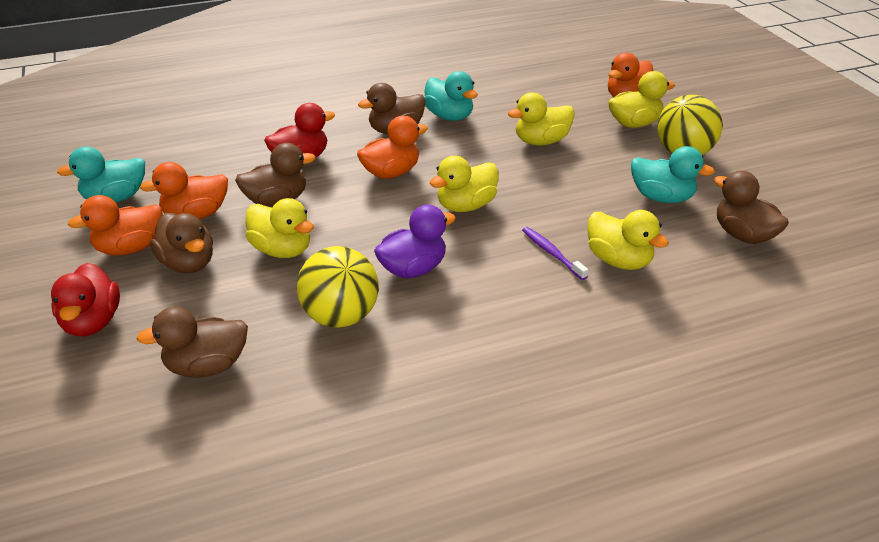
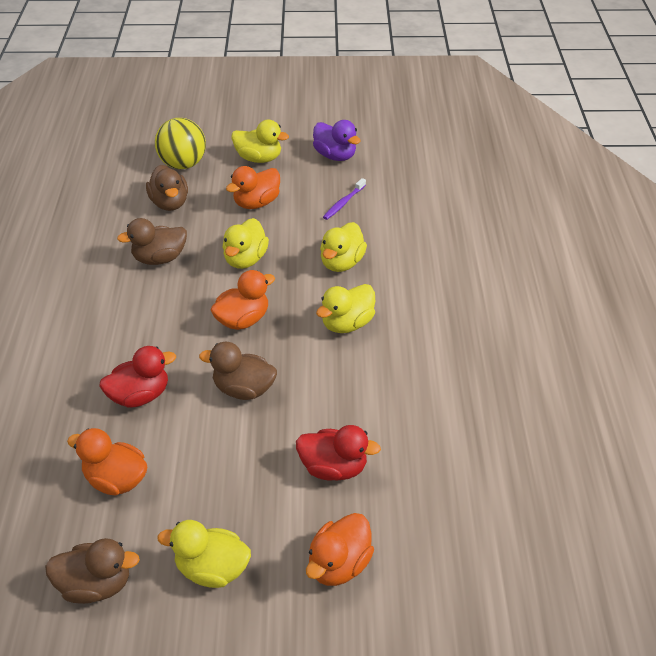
brown duck: 5 -> 4
turquoise duck: 3 -> 0
yellow ball: 2 -> 1

